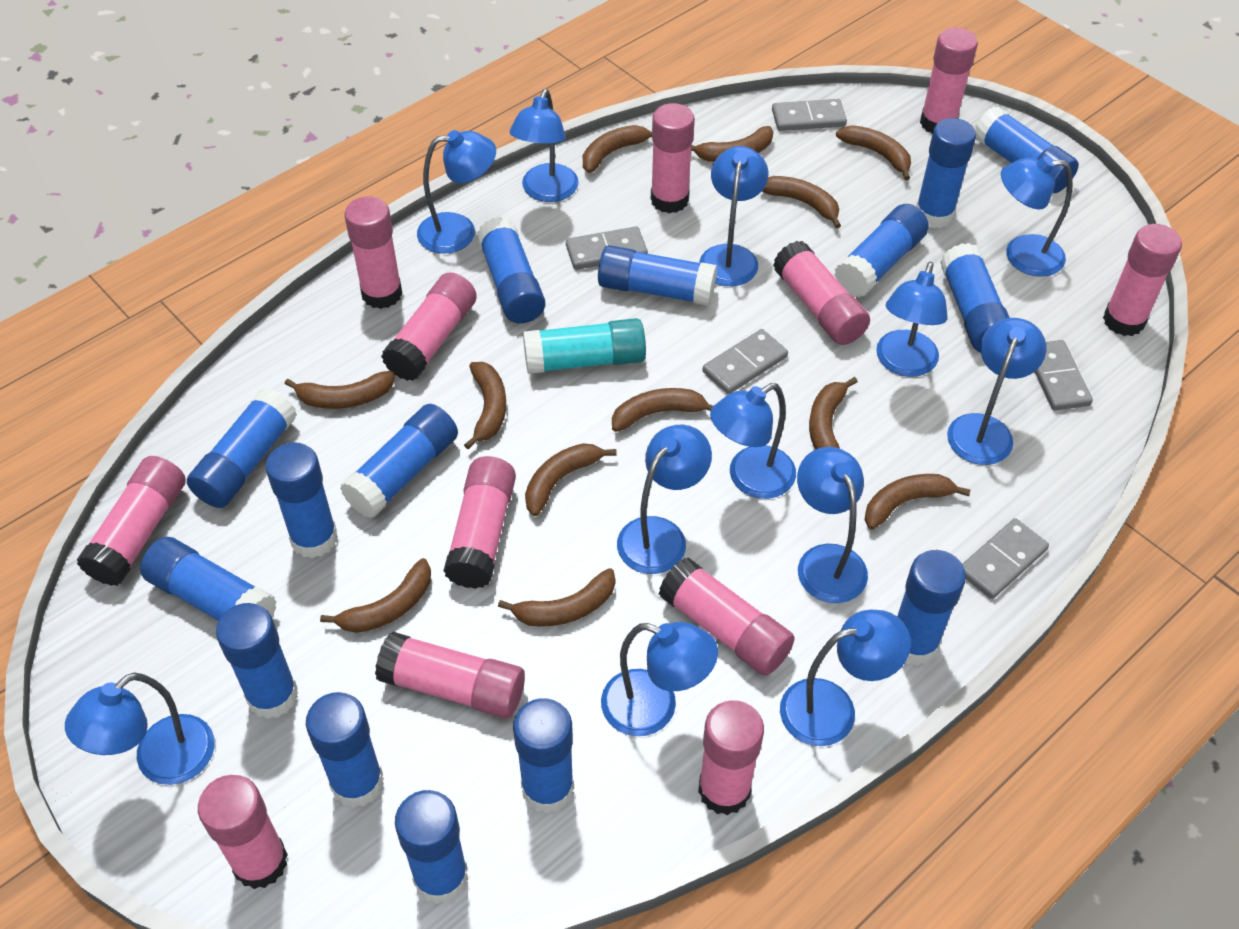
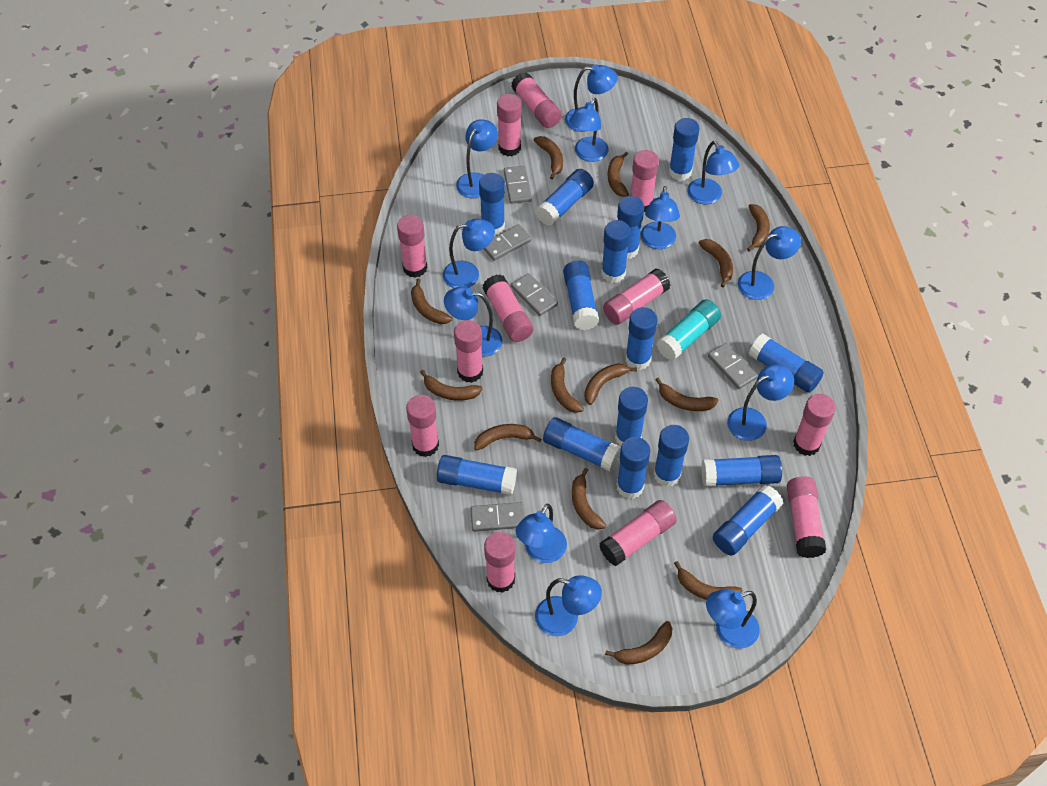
brown banana: 12 -> 13

